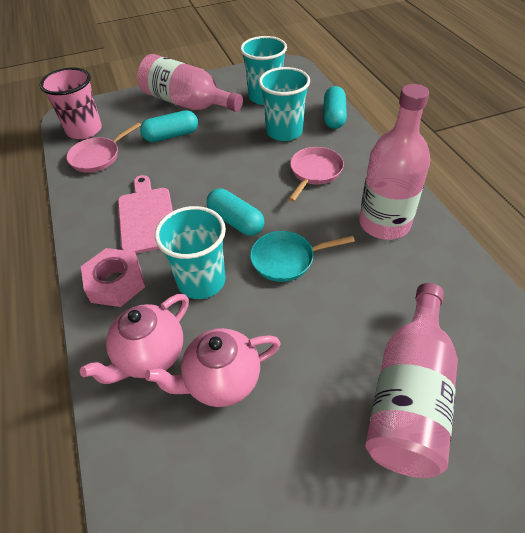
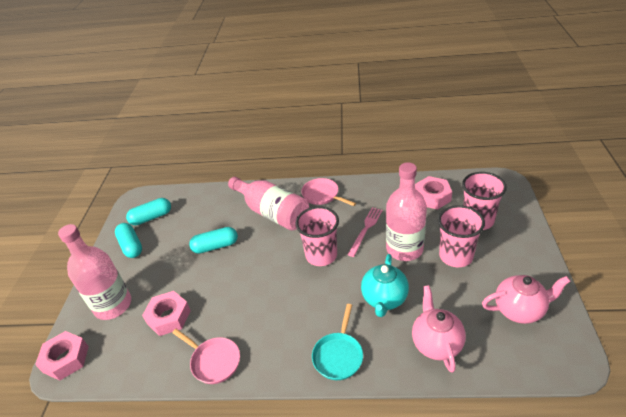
pink cup: 1 -> 3
pink cutting board: 1 -> 0
pink fork: 0 -> 1
pink nut: 1 -> 3
turquoise cup: 3 -> 0
turquoise teapot: 0 -> 1

